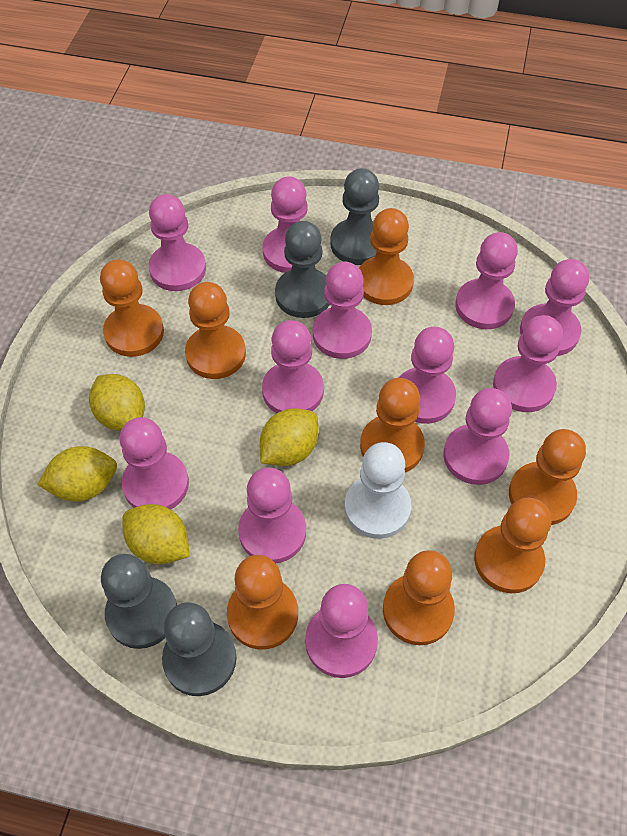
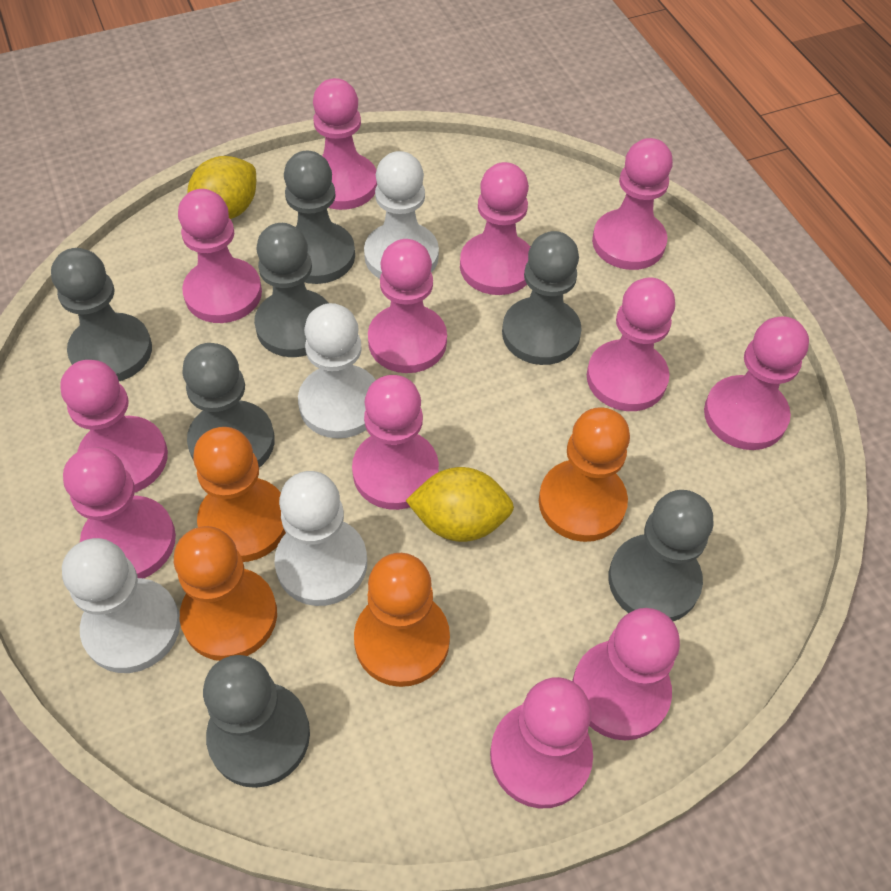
grey pawn: 4 -> 7
orange pawn: 8 -> 4
white pawn: 1 -> 4
yellow lemon: 4 -> 2

